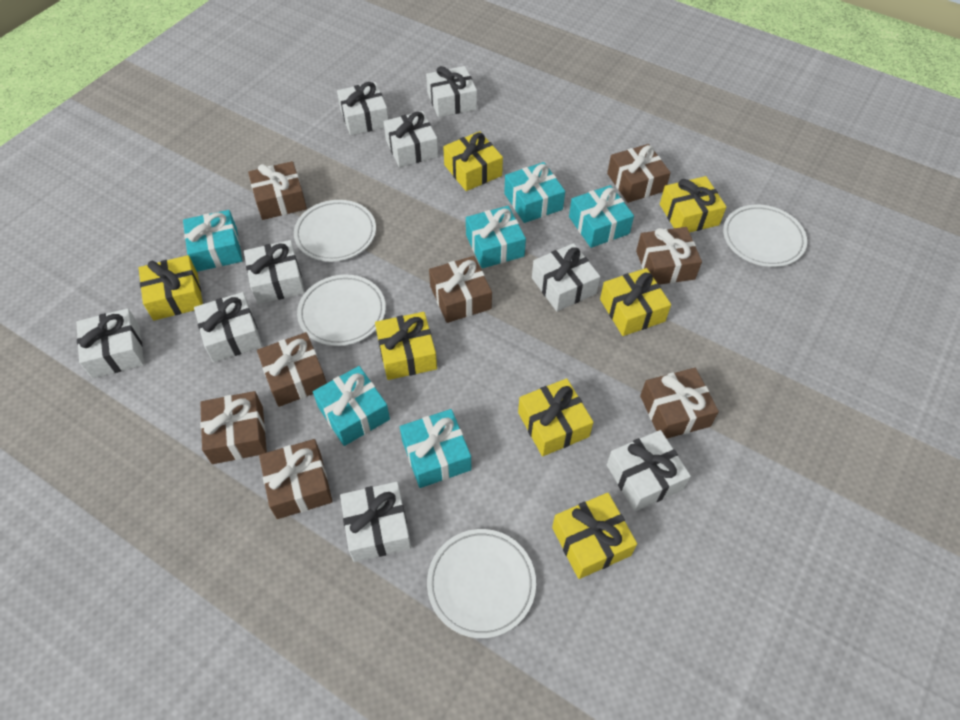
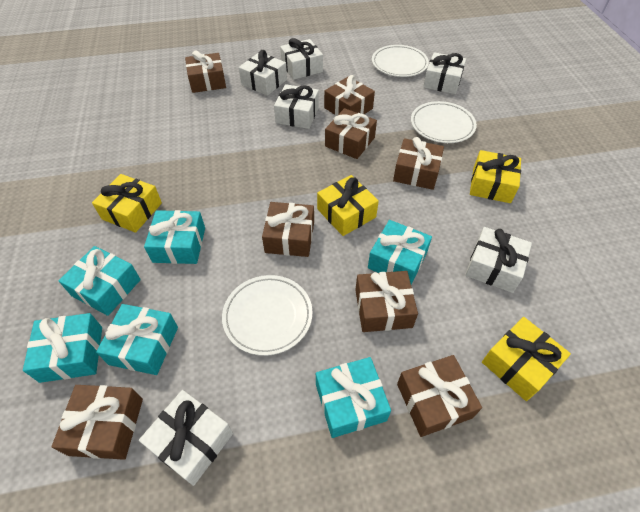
white gift: 9 -> 6
white plate: 4 -> 3
yellow gift: 7 -> 4

